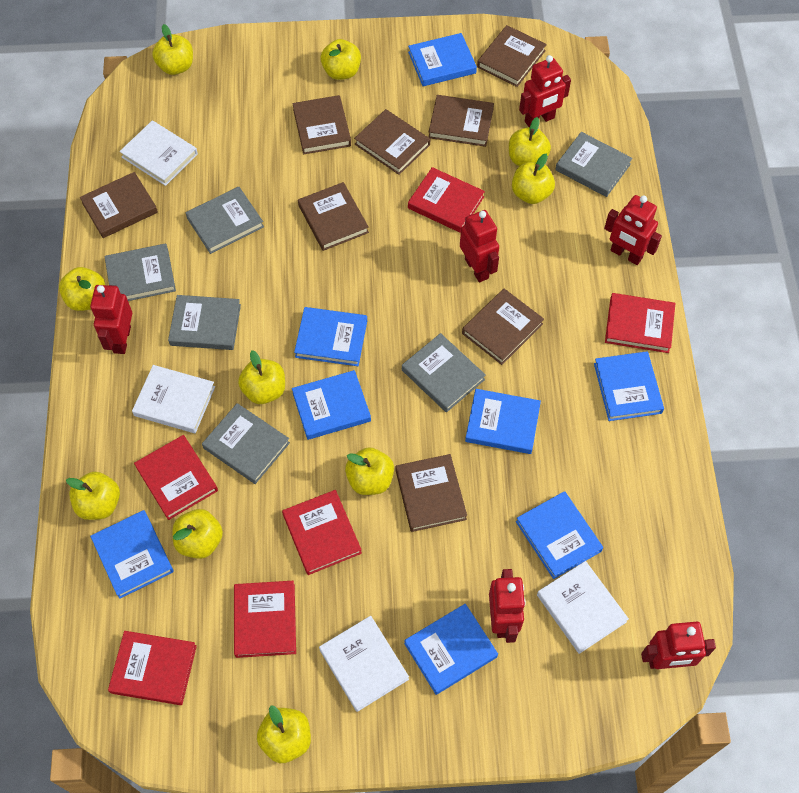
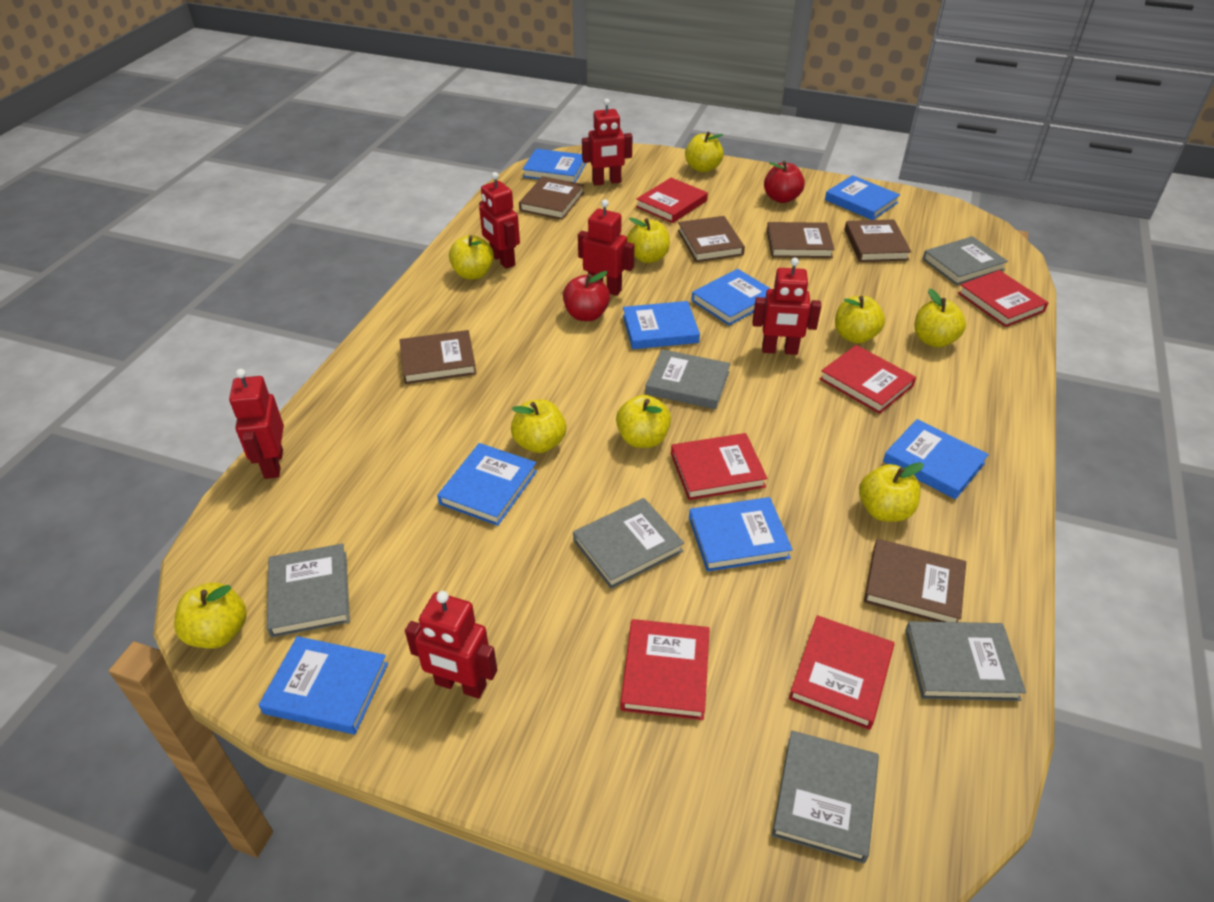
brown book: 8 -> 6
red apple: 0 -> 2
white book: 4 -> 0
yellow apple: 10 -> 9

